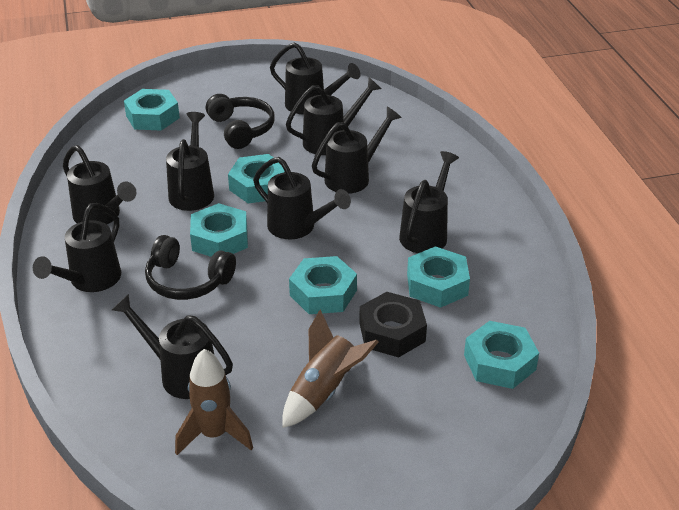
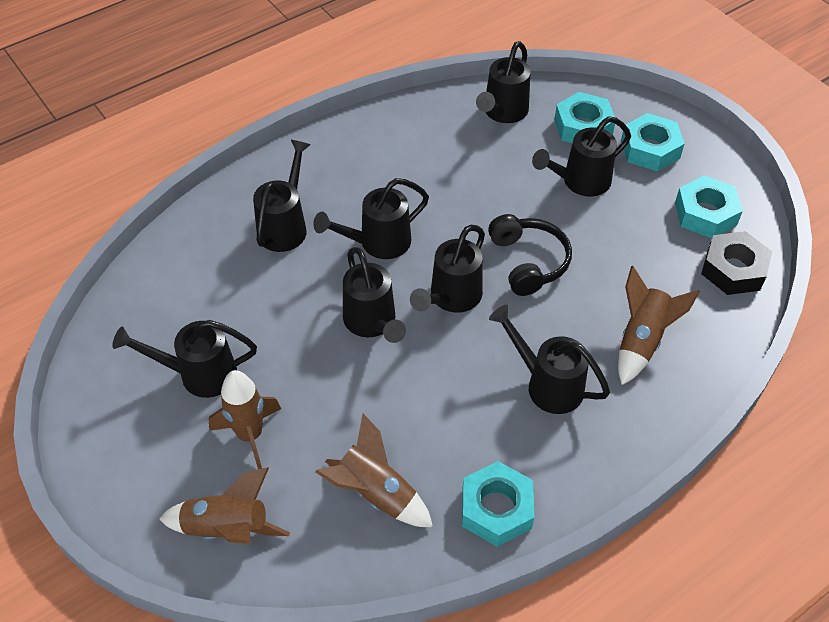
black headphones: 2 -> 1
black watering can: 9 -> 8
brown rocket: 2 -> 4
turquoise nut: 6 -> 4

